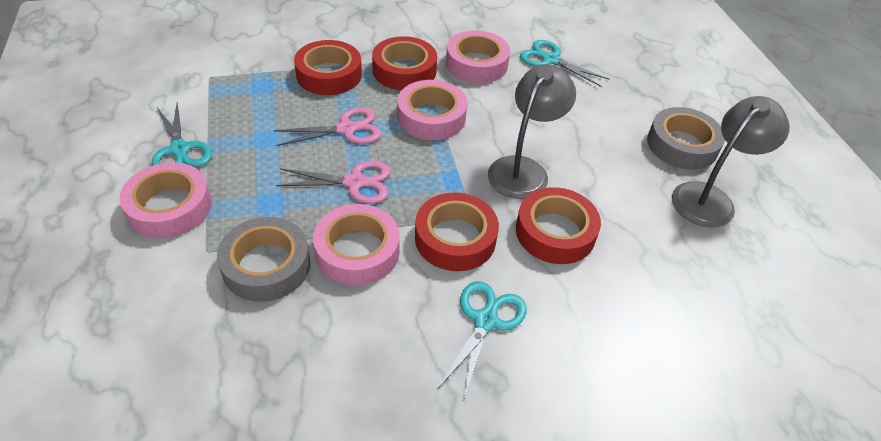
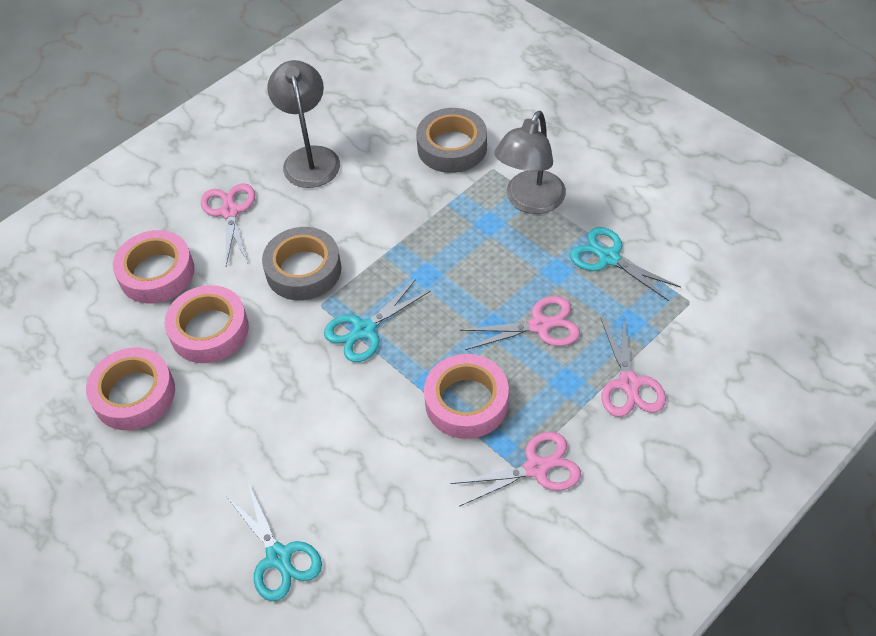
pink scissors: 2 -> 4
red tape: 4 -> 0

